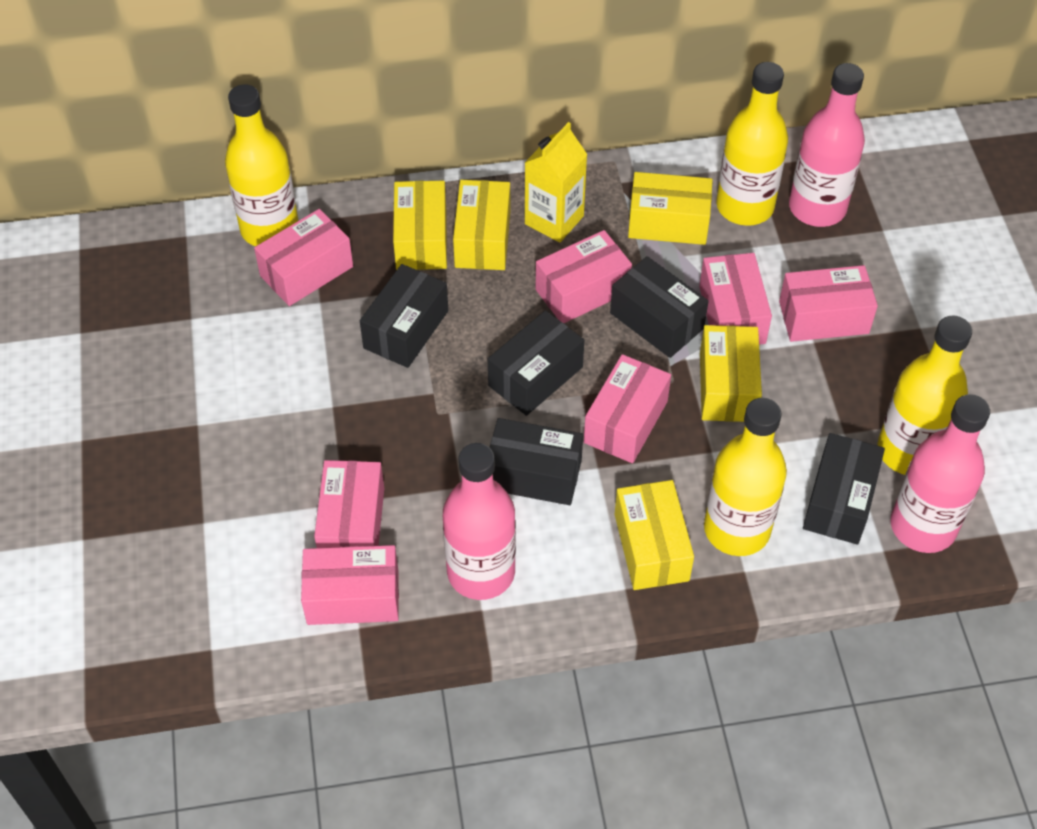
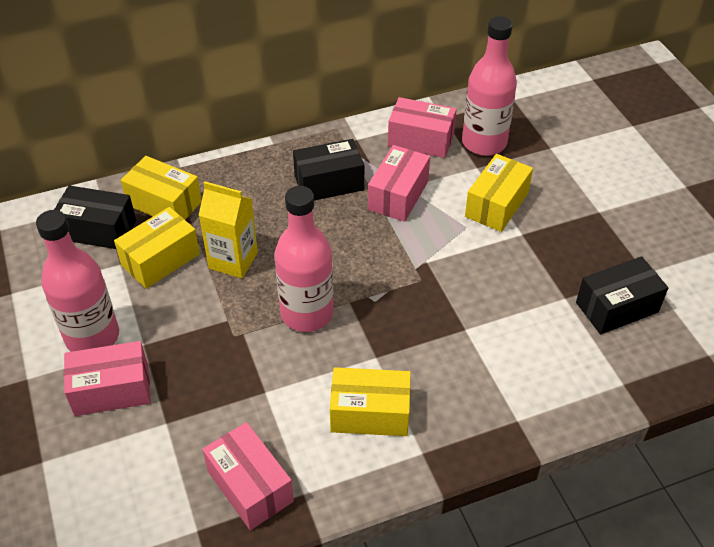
black box: 5 -> 3
pink box: 7 -> 4
yellow bottle: 4 -> 0
yellow box: 5 -> 4

